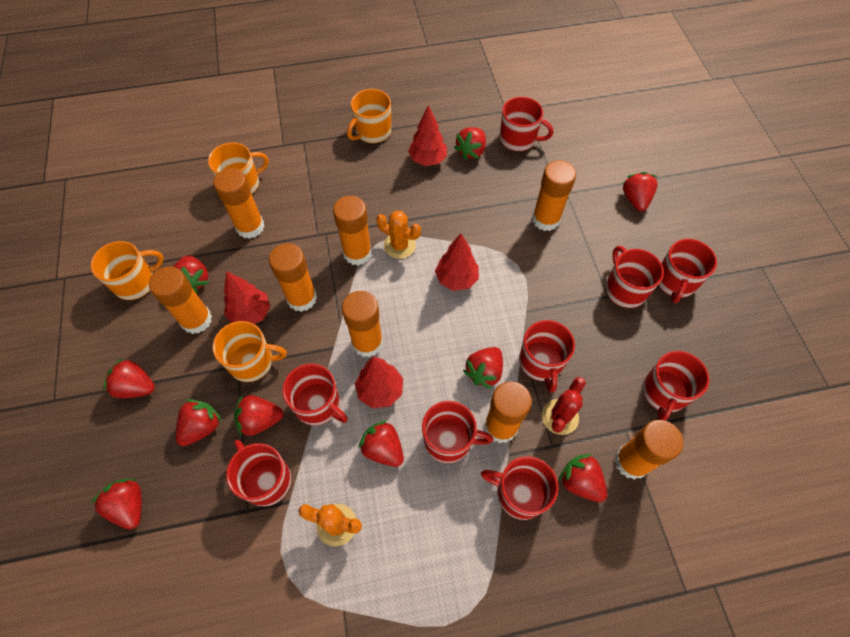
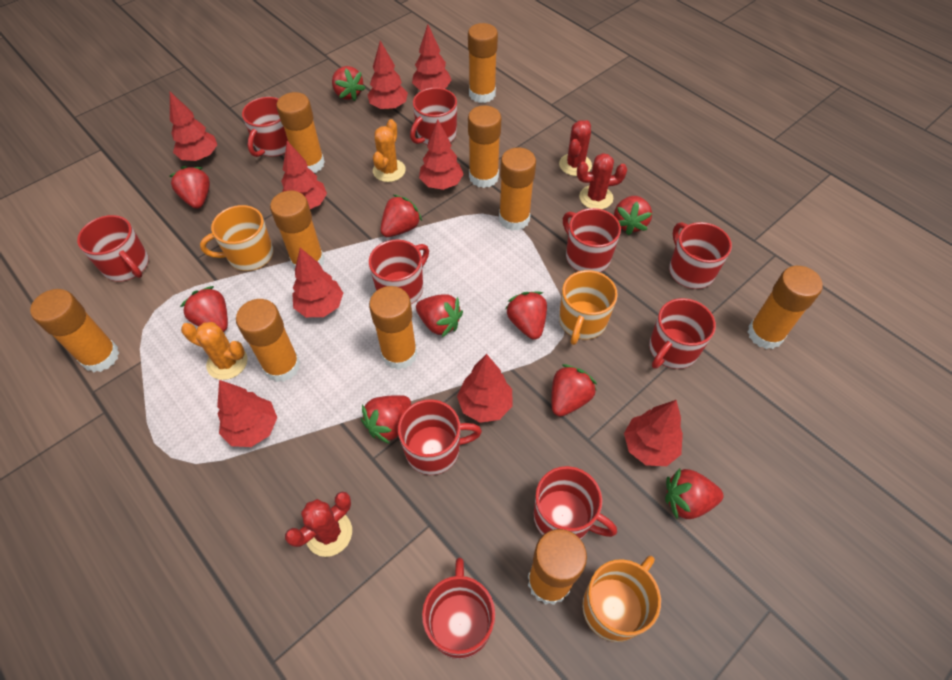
orange glue stick: 8 -> 10
orange mug: 4 -> 3
red cactus: 1 -> 3
red mug: 9 -> 10
red tree: 4 -> 9

